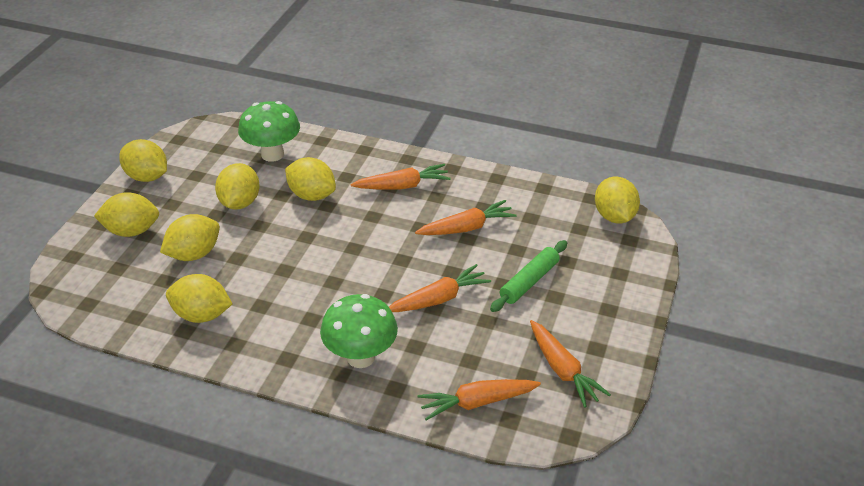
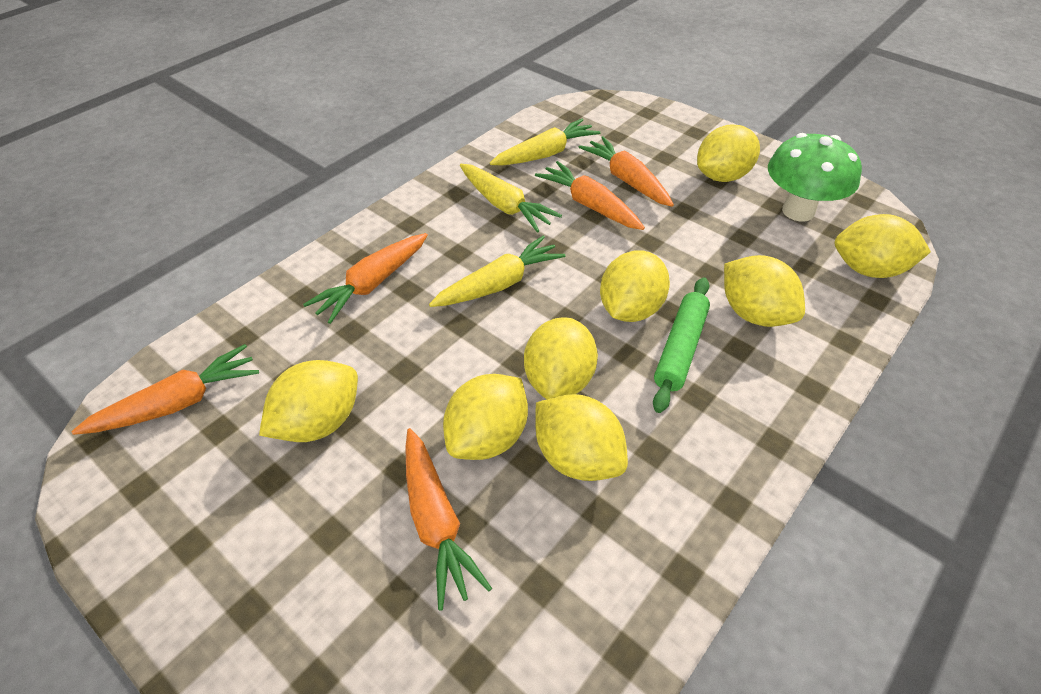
green mushroom: 2 -> 1
yellow carrot: 0 -> 3
yellow lemon: 7 -> 8

